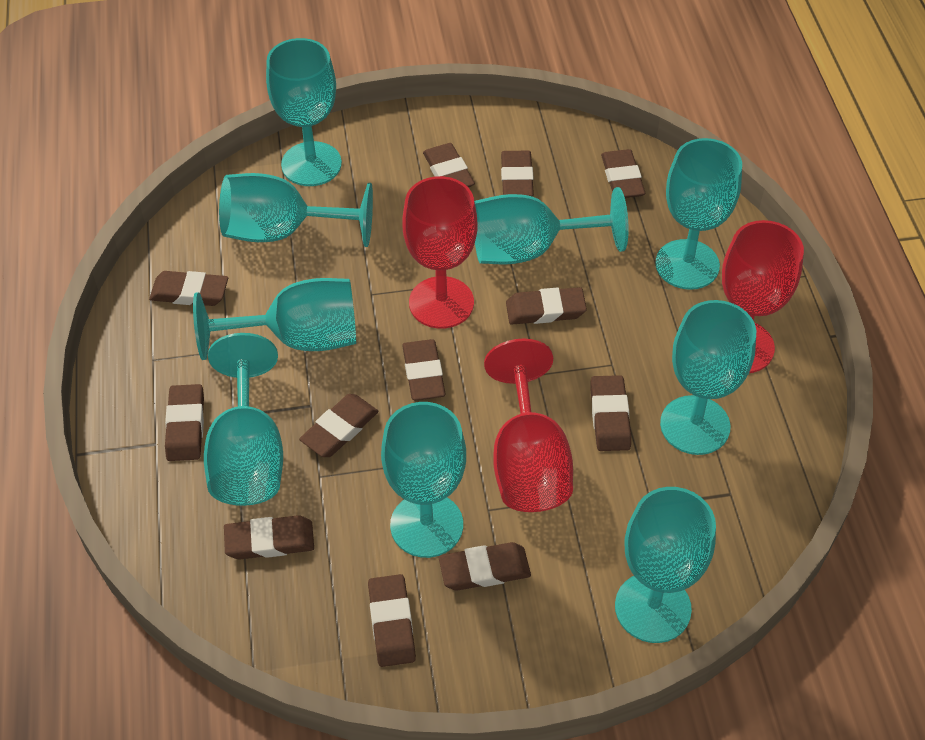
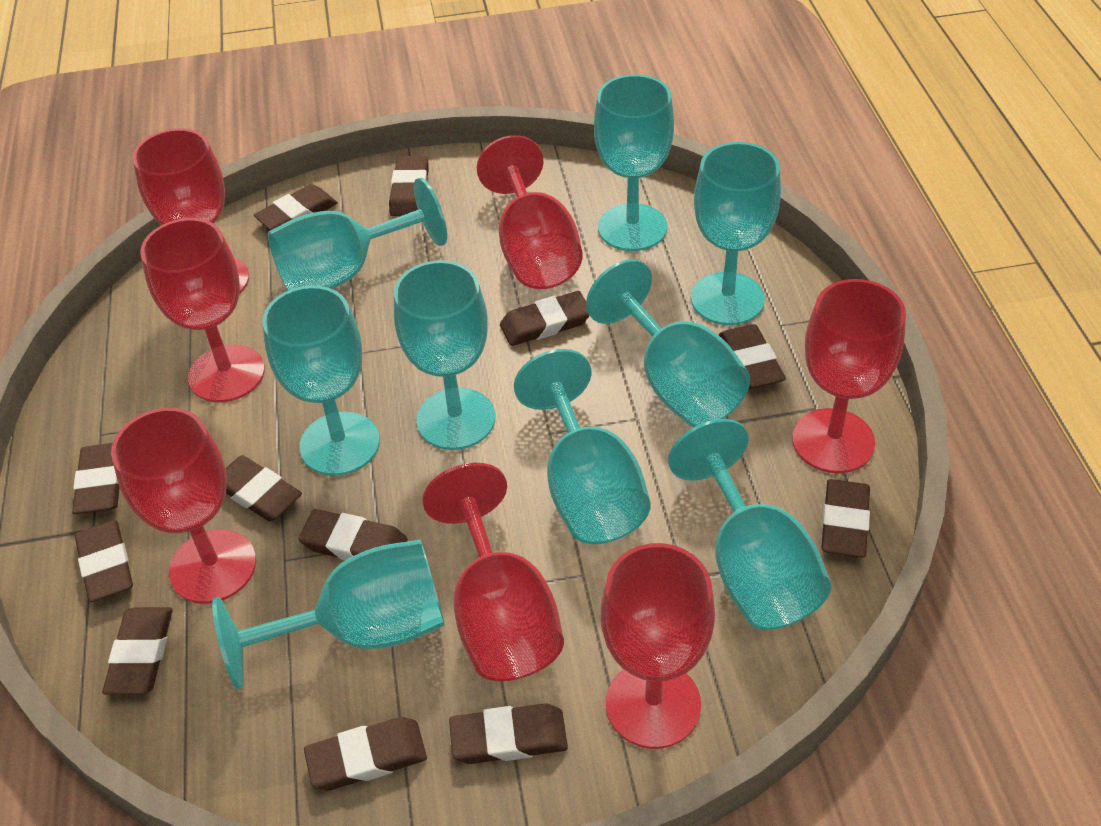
red goblet: 3 -> 7

